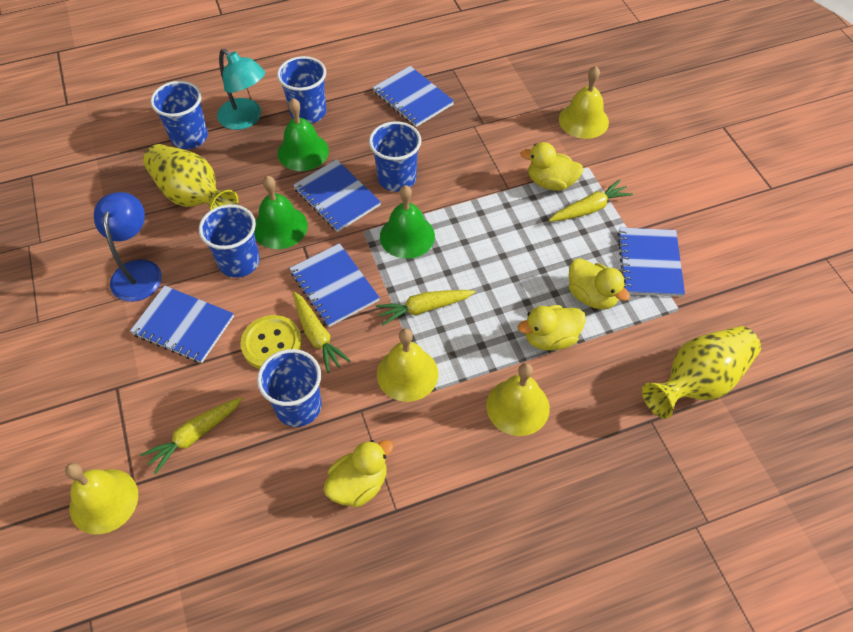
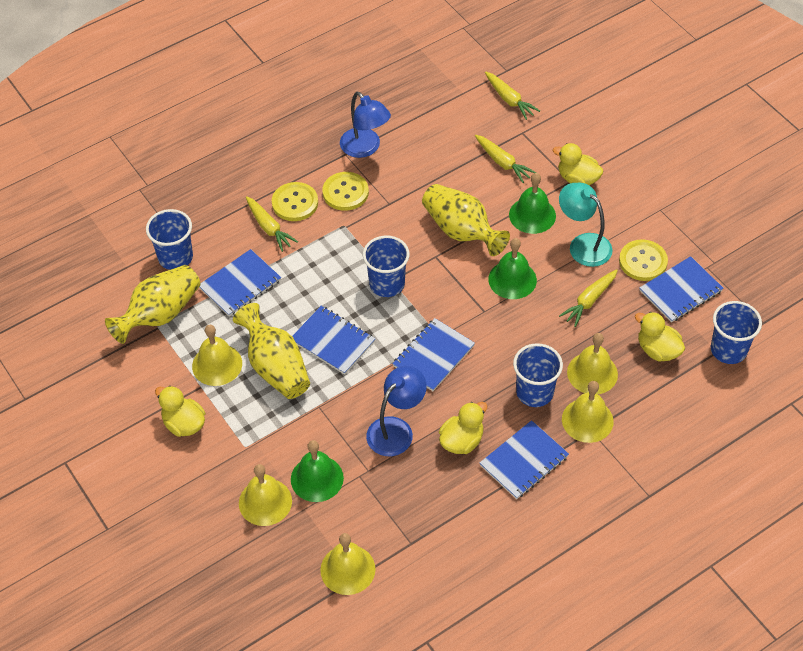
blue cup: 5 -> 4
blue lamp: 1 -> 2
yellow bell: 4 -> 5
yellow button: 1 -> 3
yellow vase: 2 -> 3

